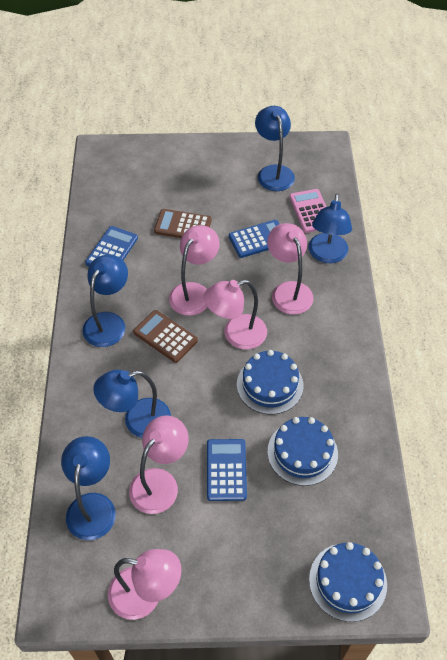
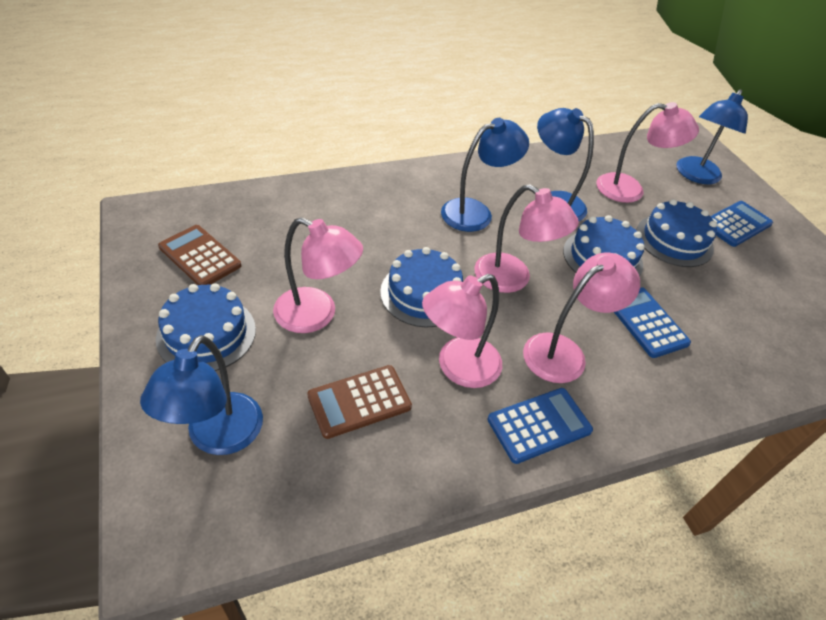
blue cake: 3 -> 4
blue lamp: 5 -> 4
pink calculator: 1 -> 0

